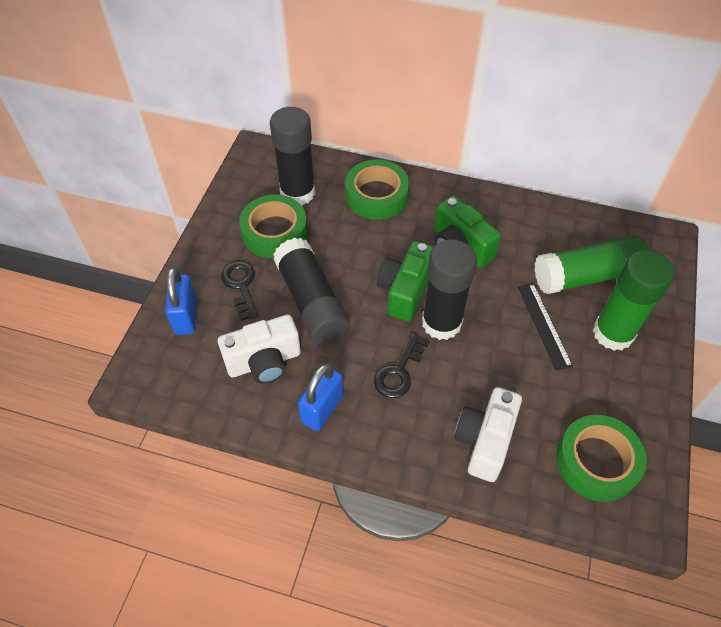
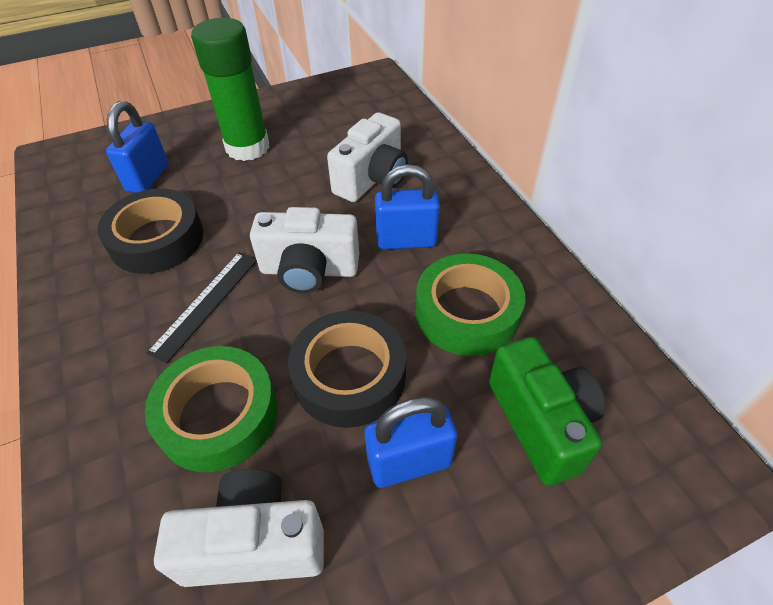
black glue stick: 3 -> 0
black key: 2 -> 0
black tape: 0 -> 2
blue padlock: 2 -> 3
green camera: 2 -> 1
green glue stick: 2 -> 1
green tape: 3 -> 2
white camera: 2 -> 3

